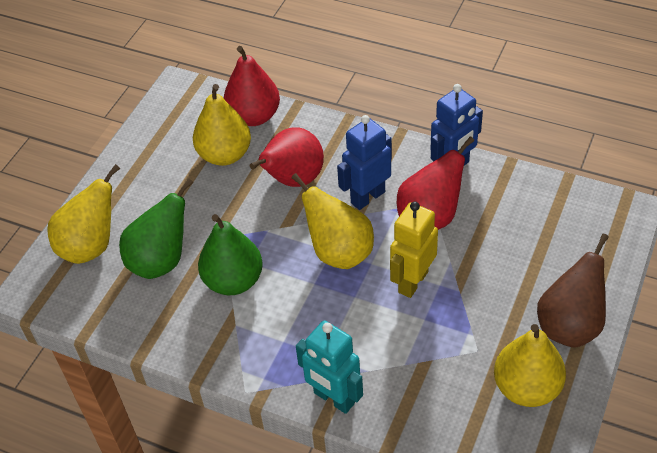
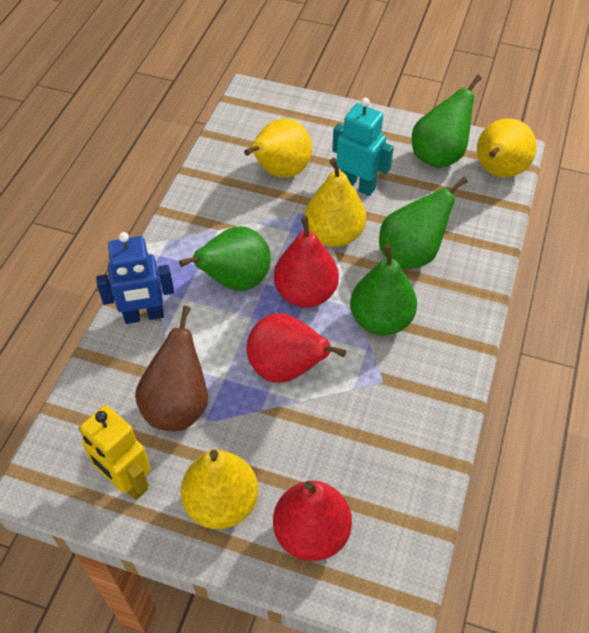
blue robot: 2 -> 1
green pear: 2 -> 4

